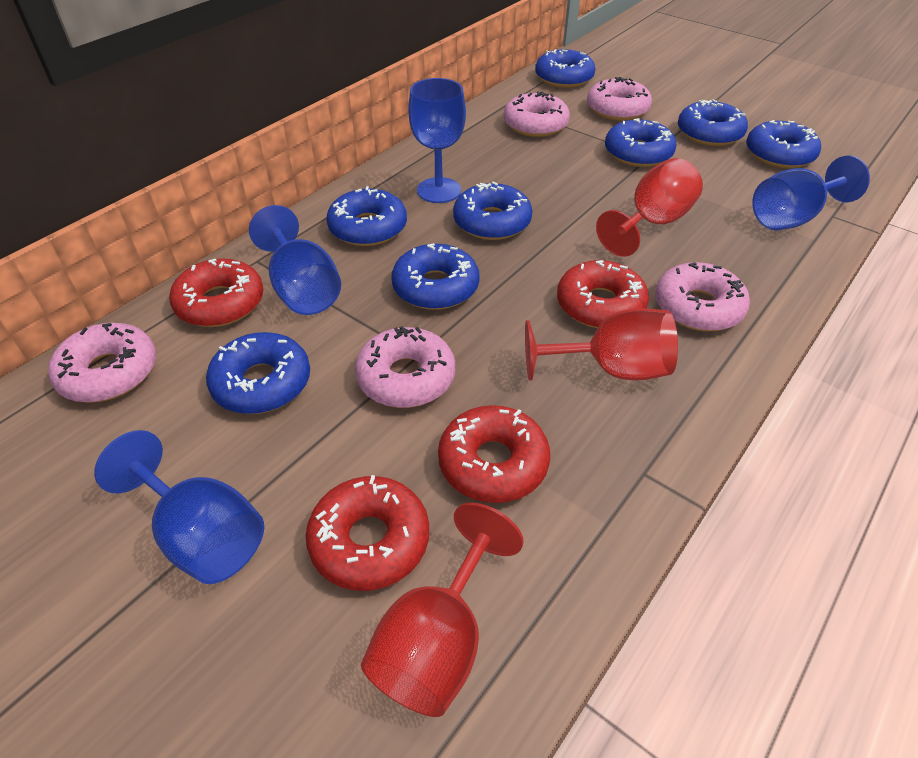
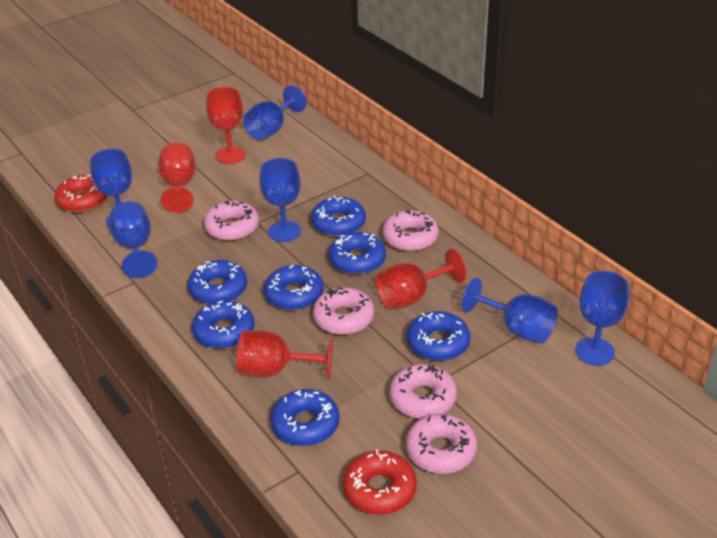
blue donut: 8 -> 7
blue goblet: 4 -> 6
red donut: 4 -> 2
red goblet: 3 -> 4

